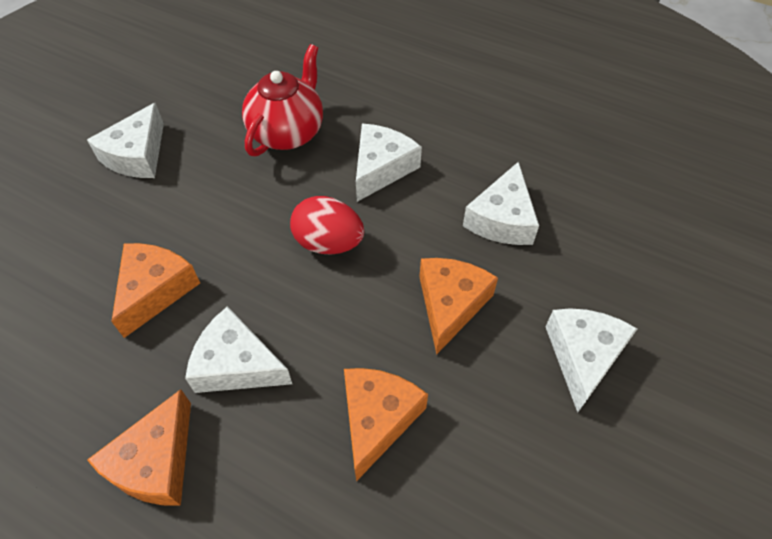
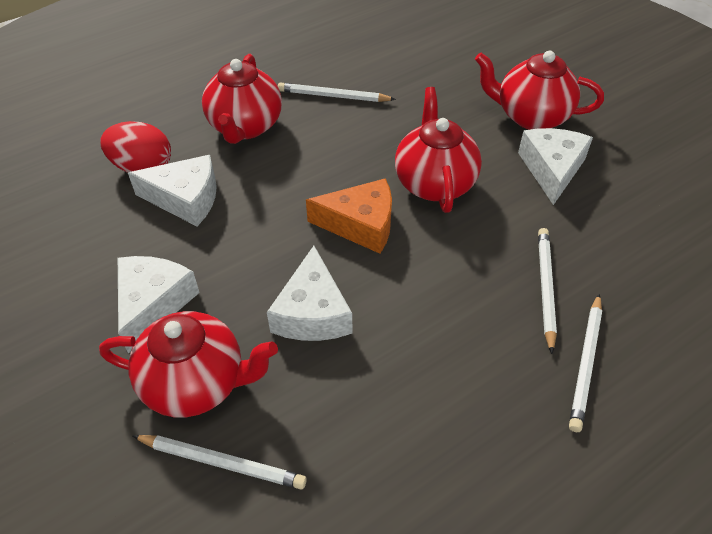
orange cheese: 4 -> 1
red teapot: 1 -> 4
white cheese: 5 -> 4
white pencil: 0 -> 4

